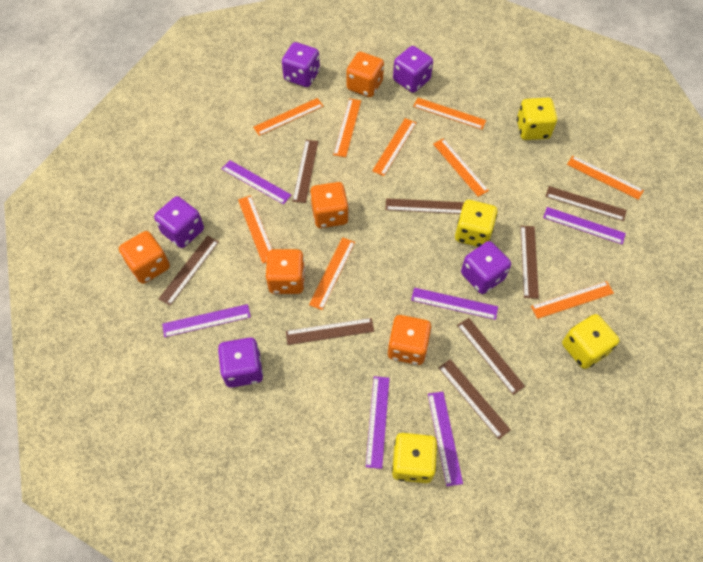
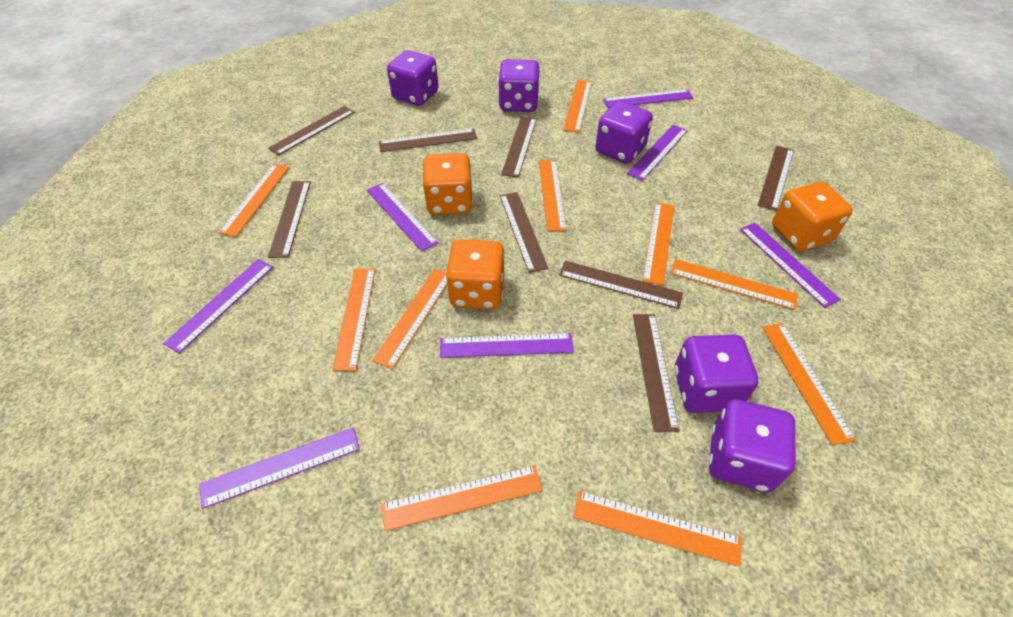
orange dice: 5 -> 3
orange ruler: 9 -> 10
purple ruler: 6 -> 7
yellow dice: 4 -> 0

